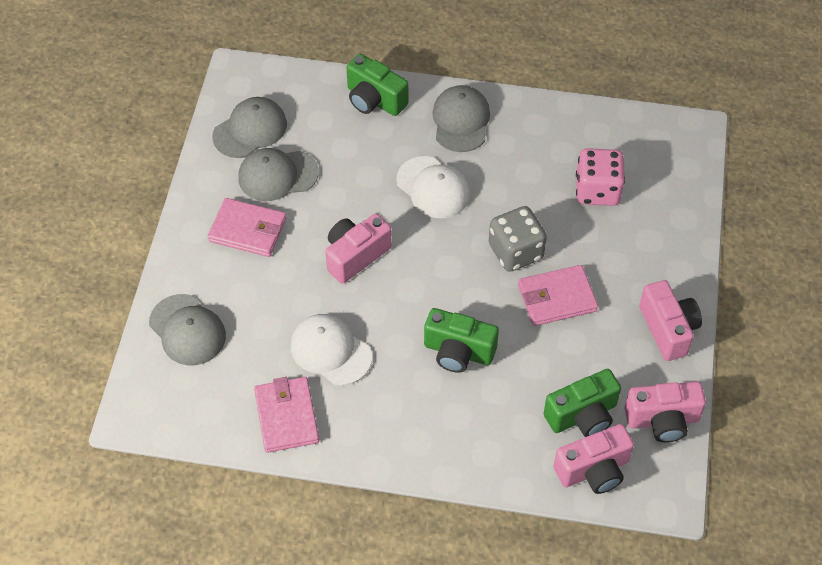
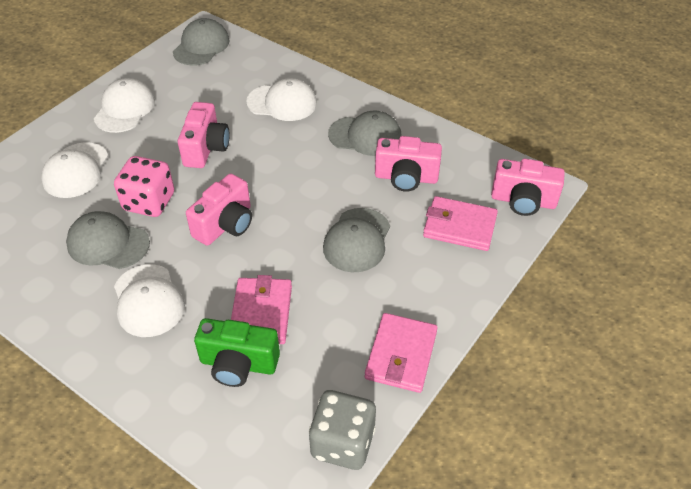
green camera: 3 -> 1
white cap: 2 -> 4

